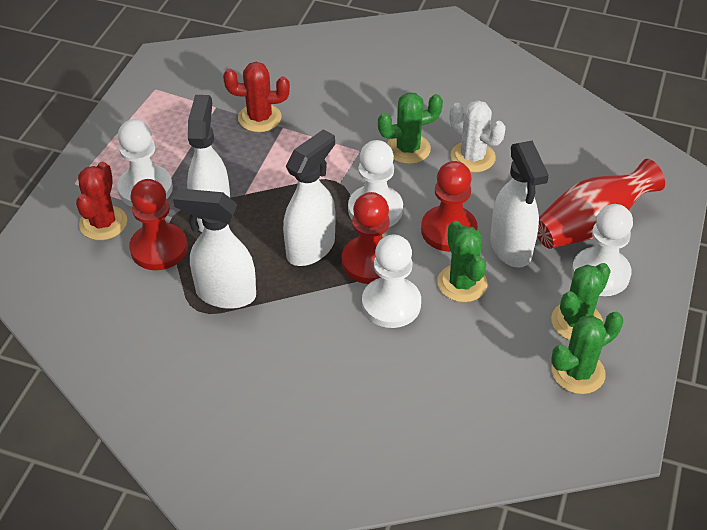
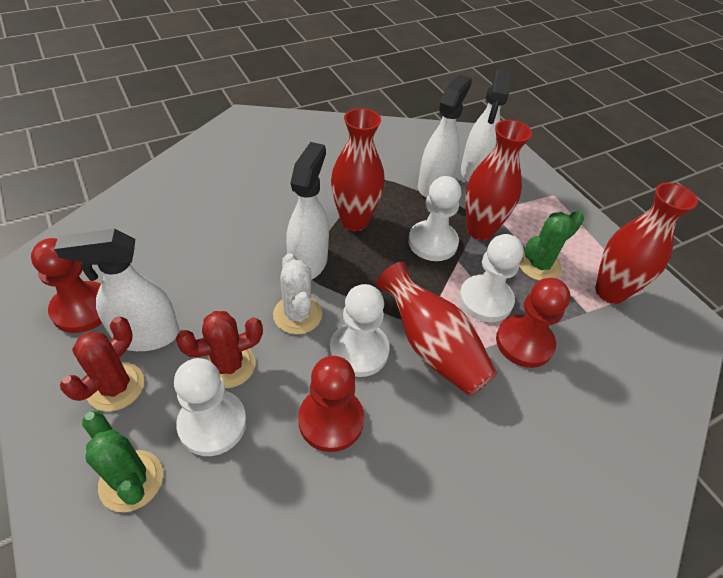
green cactus: 4 -> 2
red vase: 1 -> 4

